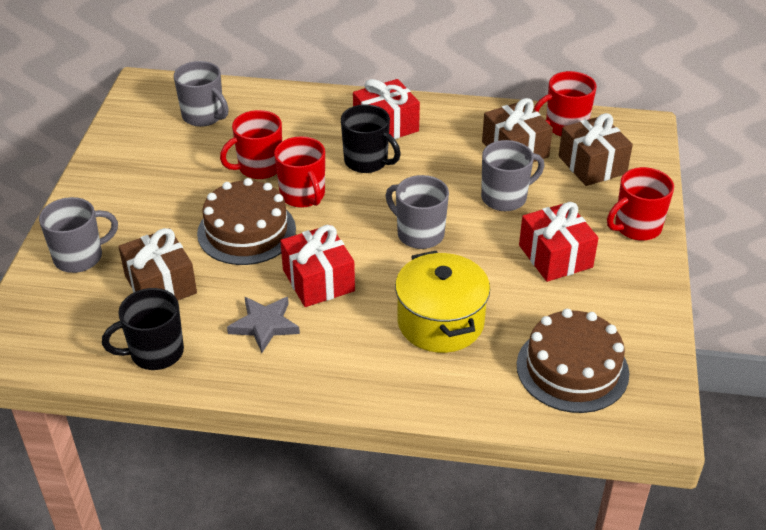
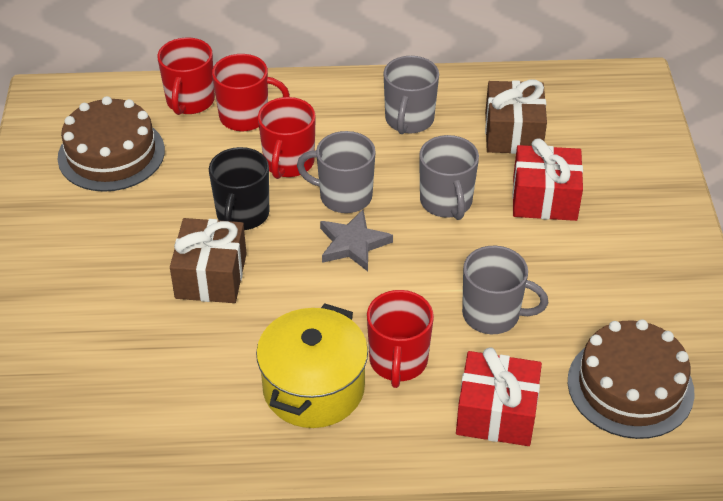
black mug: 2 -> 1
brown gift: 3 -> 2
red gift: 3 -> 2

